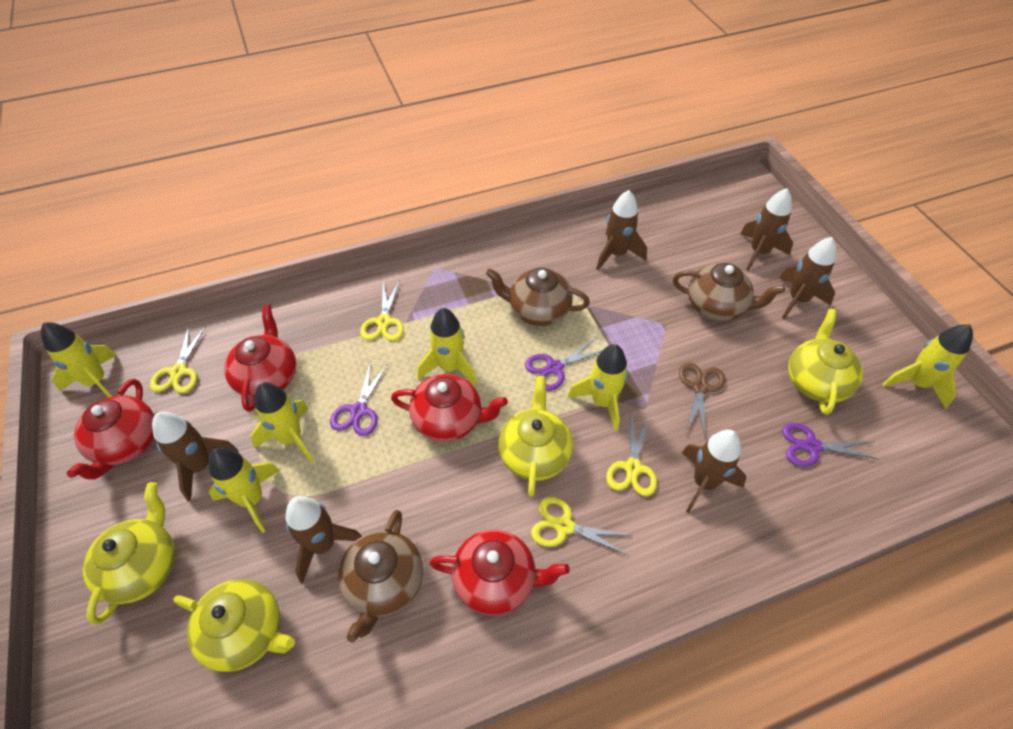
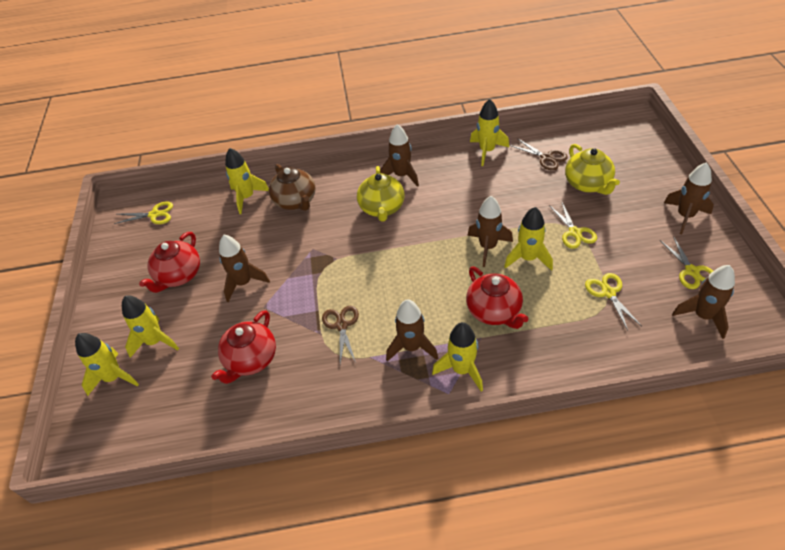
brown scissors: 1 -> 2
brown teapot: 3 -> 1
purple scissors: 3 -> 0
red teapot: 4 -> 3
yellow teapot: 4 -> 2

